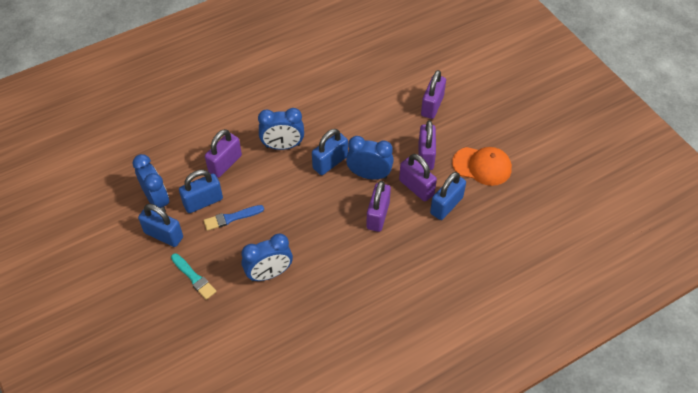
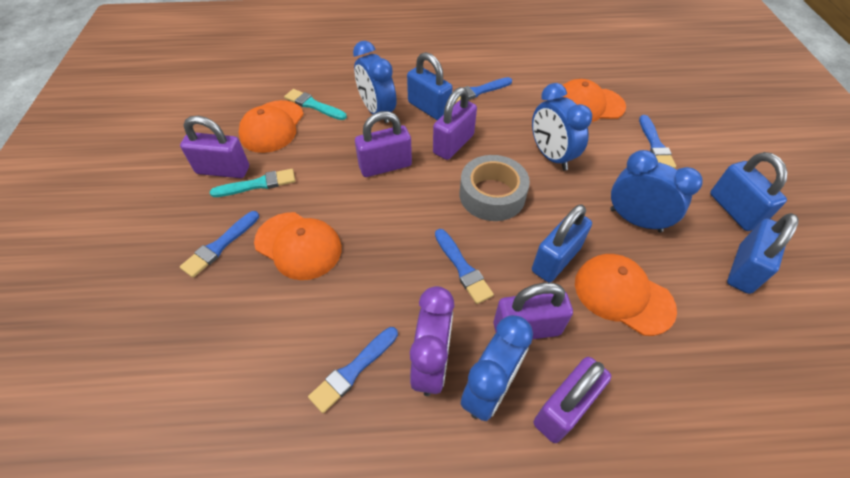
blue brush: 1 -> 5
grey tape: 0 -> 1
orange cap: 1 -> 4
purple clock: 0 -> 1
turquoise brush: 1 -> 2

